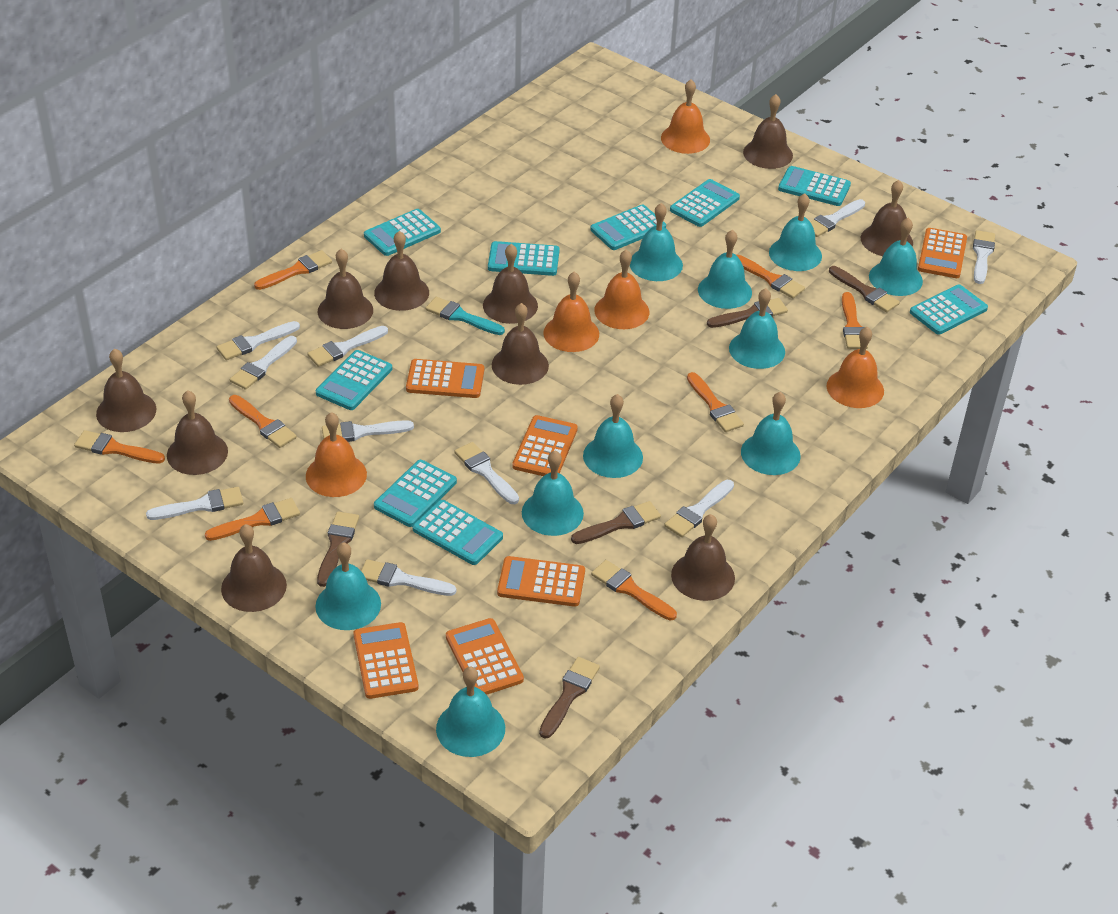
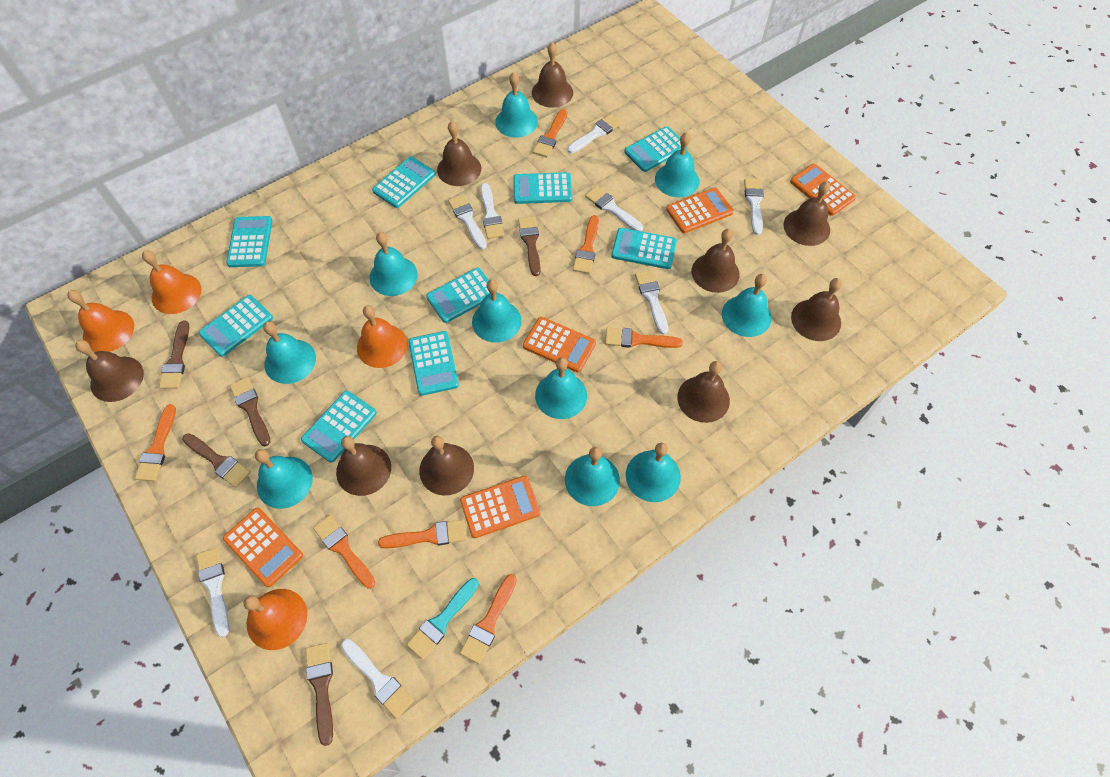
brown bell: 10 -> 9
orange bell: 5 -> 4
orange brush: 8 -> 7
orange calculator: 6 -> 5
white brush: 10 -> 8

